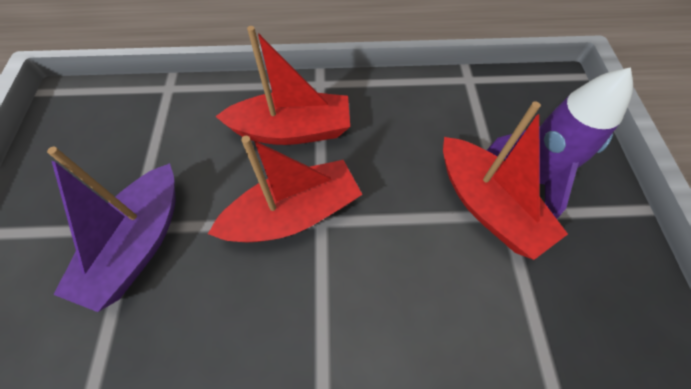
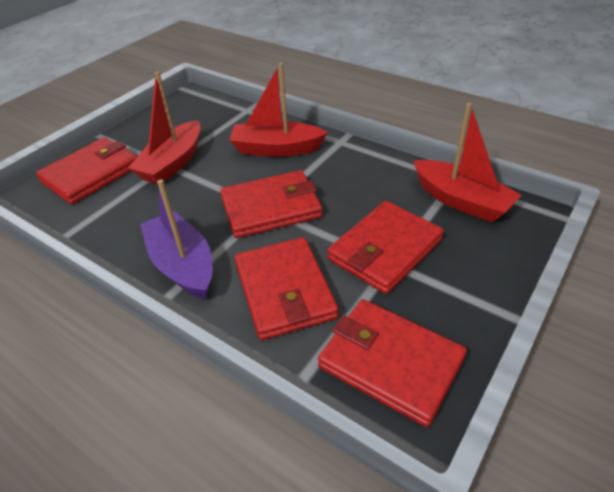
purple rocket: 1 -> 0
red wallet: 0 -> 5

